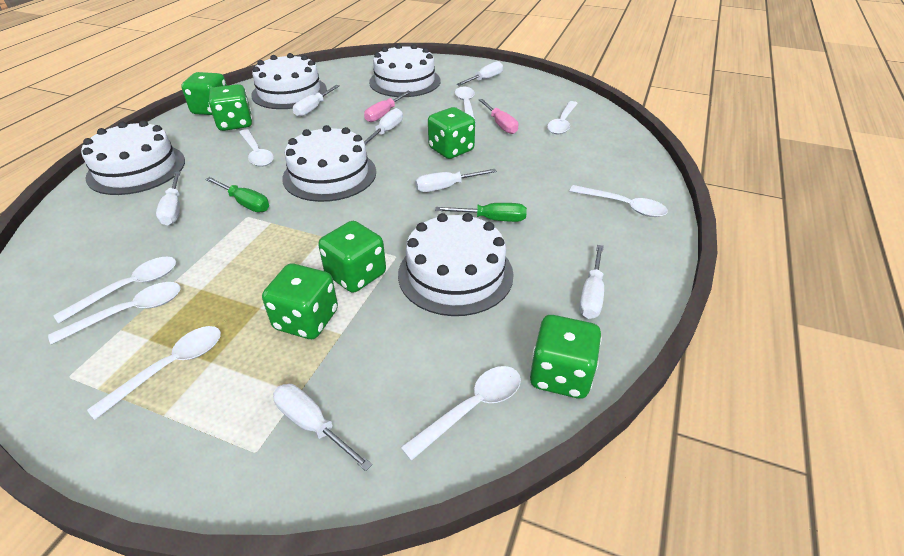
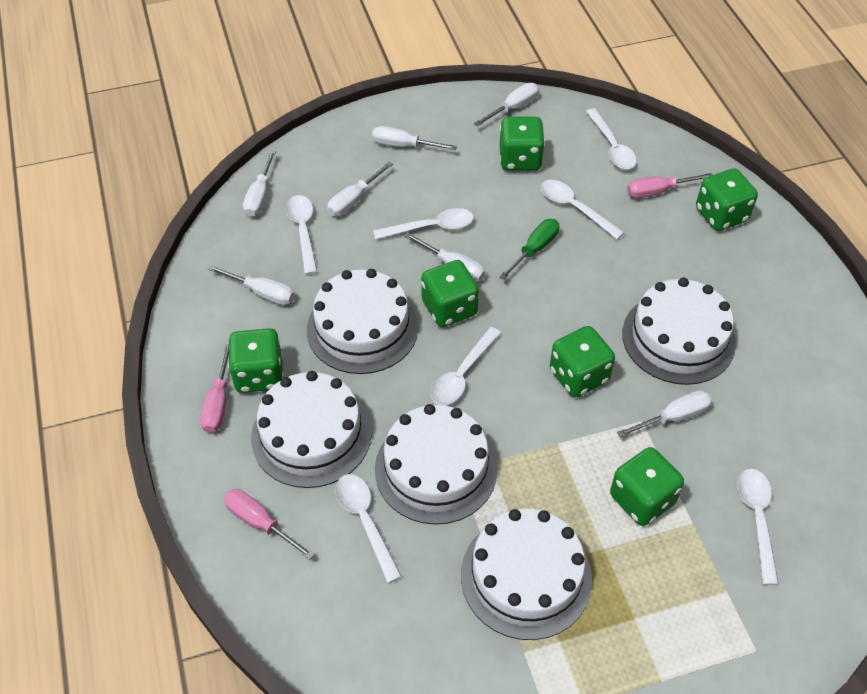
green screwdriver: 2 -> 1
pink screwdriver: 2 -> 3
white spoon: 8 -> 7

